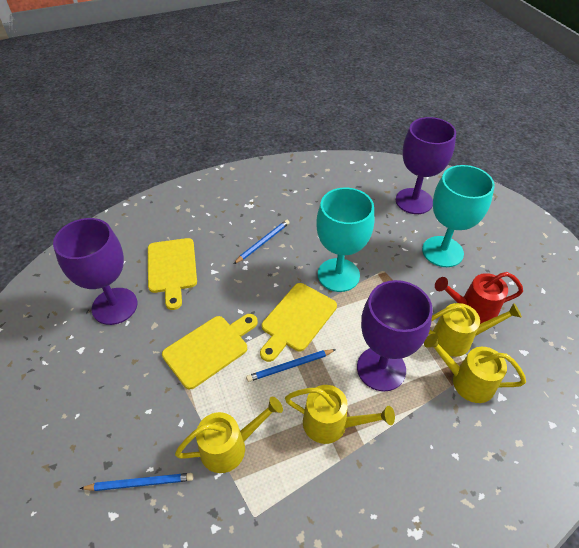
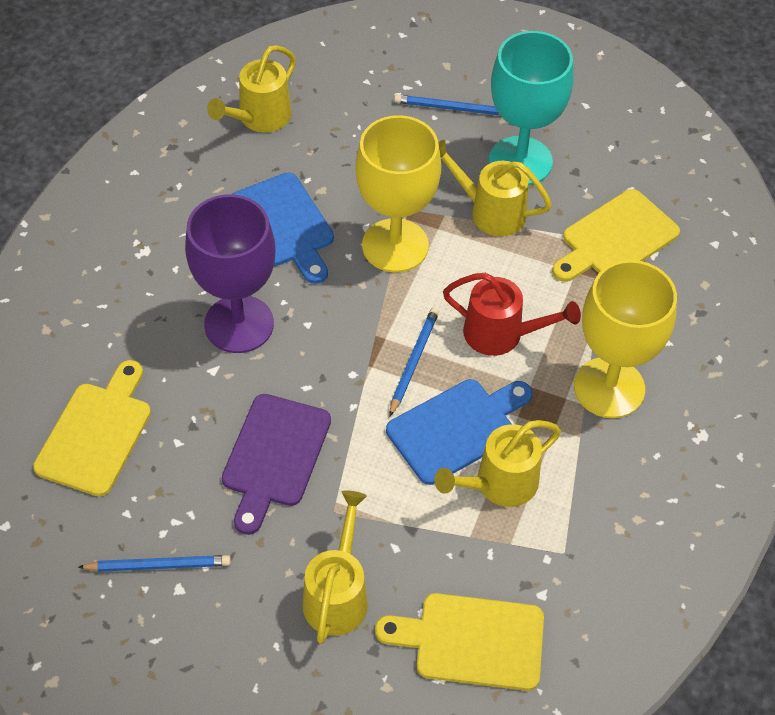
blue cutting board: 0 -> 2
purple cutting board: 0 -> 1
purple goblet: 3 -> 1
turquoise goblet: 2 -> 1
yellow goblet: 0 -> 2

